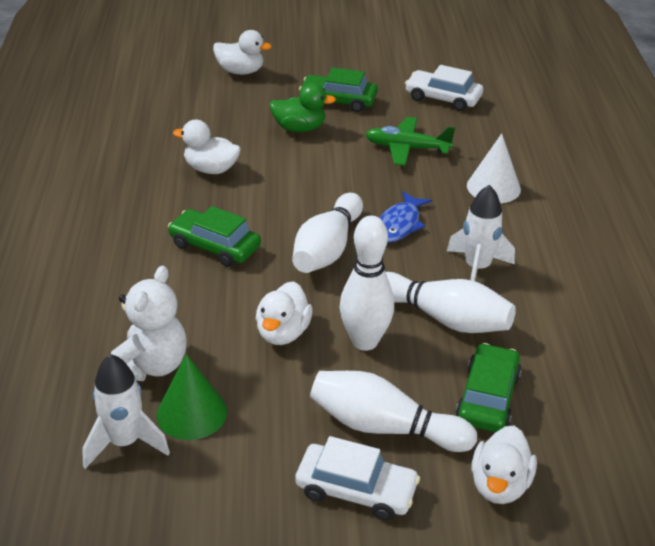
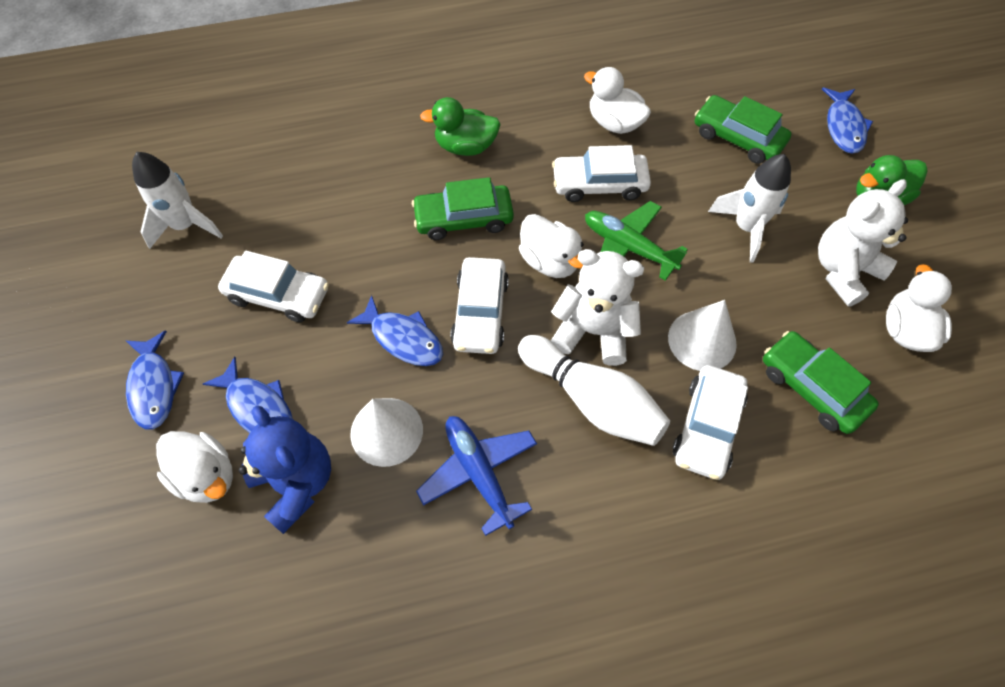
blue fish: 1 -> 4
blue plane: 0 -> 1
blue teddy bear: 0 -> 1
green cone: 1 -> 0
green duck: 1 -> 2
white bowling pin: 4 -> 1
white car: 2 -> 4
white cone: 1 -> 2
white teddy bear: 1 -> 2

